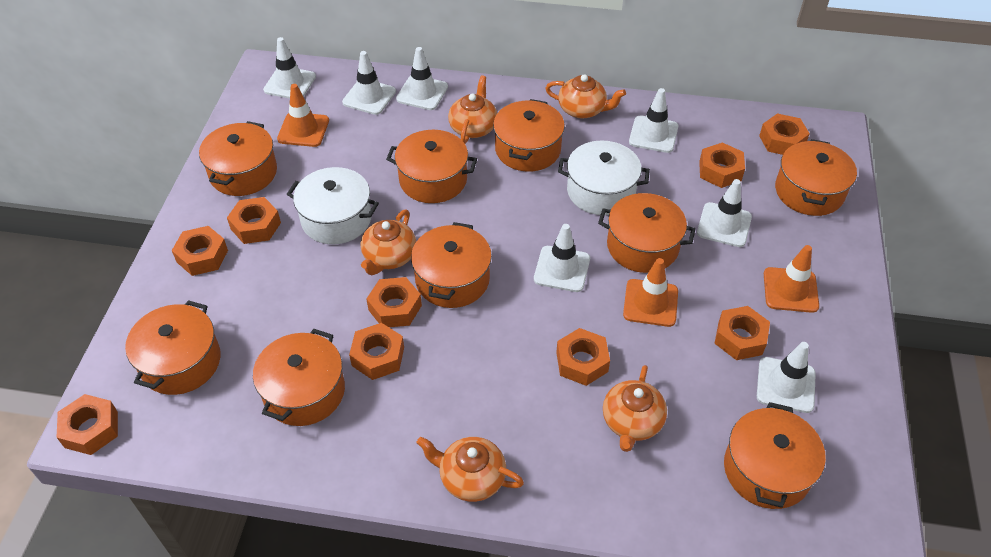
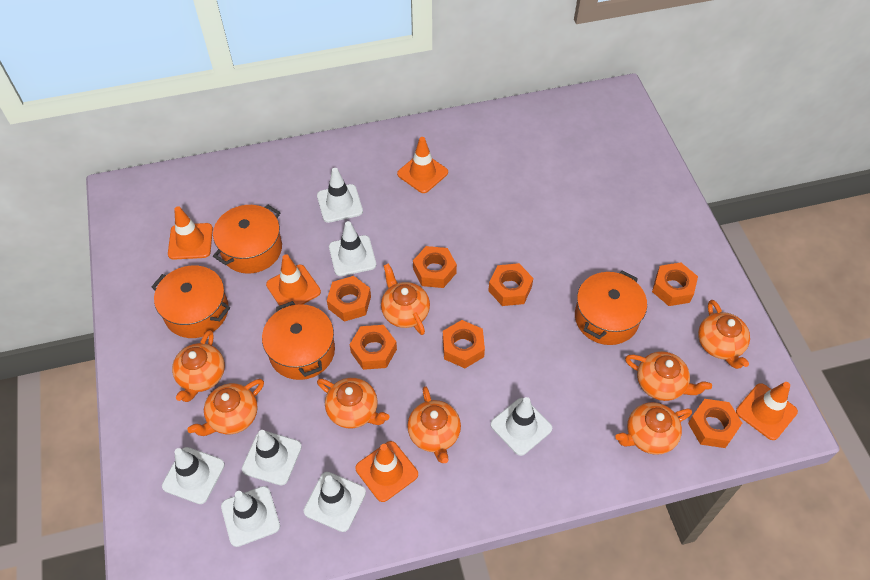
orange nut: 9 -> 7
orange pot: 9 -> 4
orange teapot: 5 -> 8
orange traffic cone: 3 -> 5
white pot: 2 -> 0

